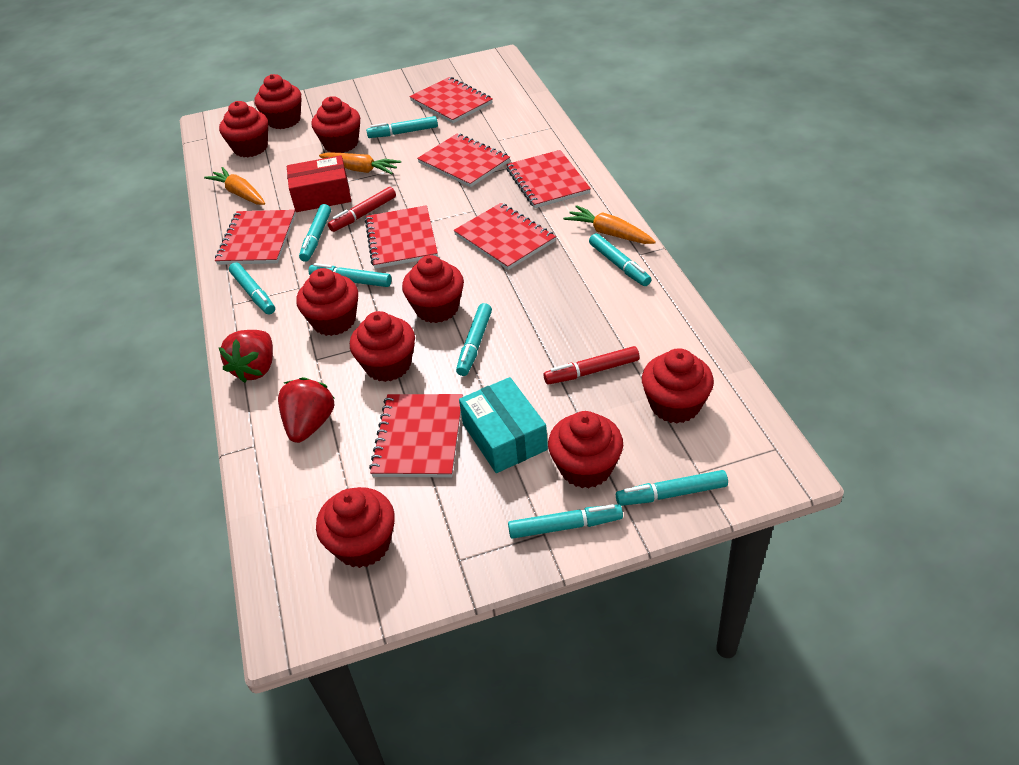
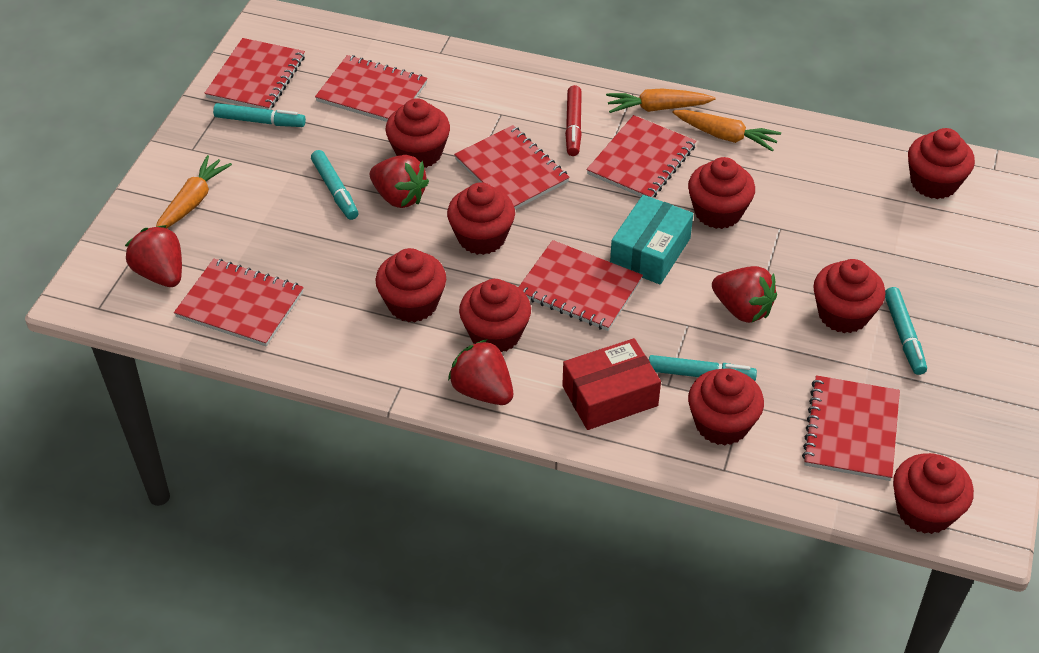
red marker: 2 -> 1
red strawberry: 2 -> 4
turquoise marker: 8 -> 4

